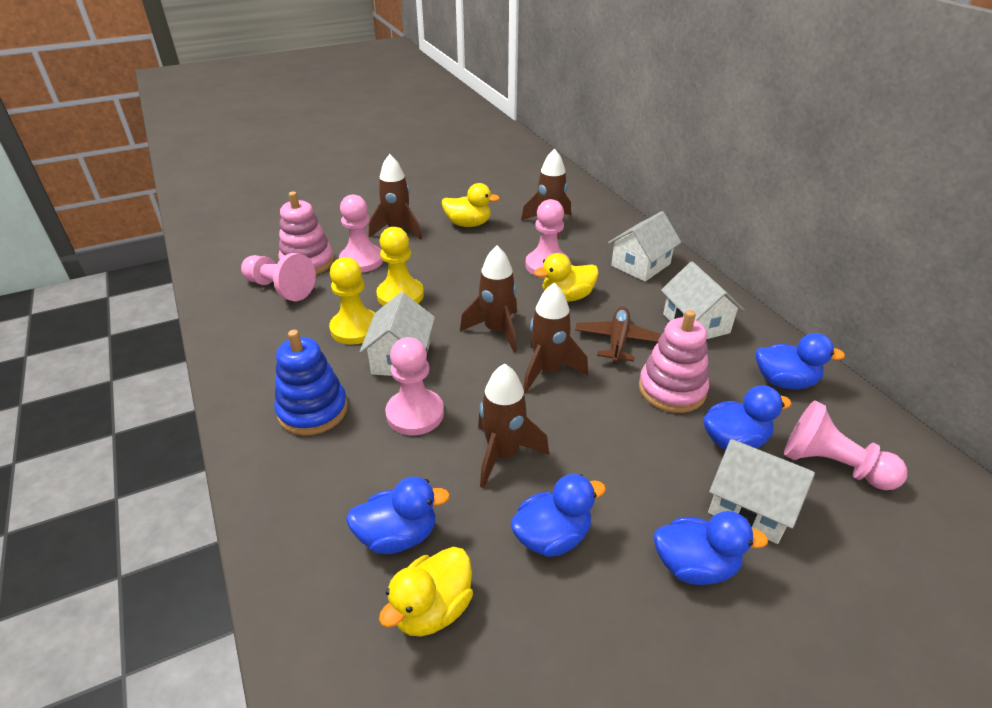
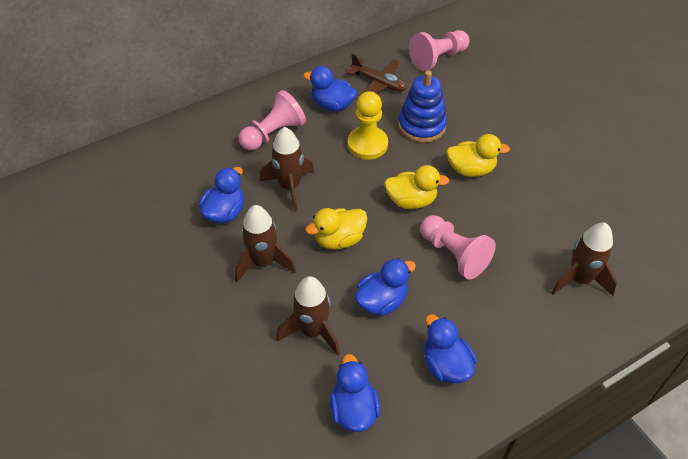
brown rocket: 5 -> 4
pink pawn: 5 -> 3
pink stacking toy: 2 -> 0
white house: 4 -> 0
yellow pawn: 2 -> 1

